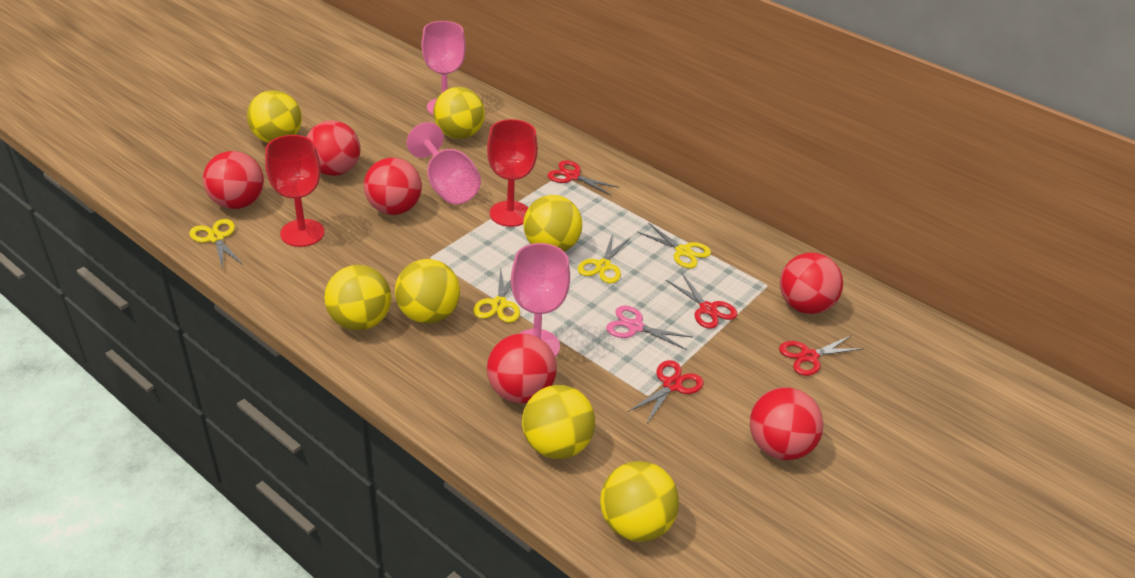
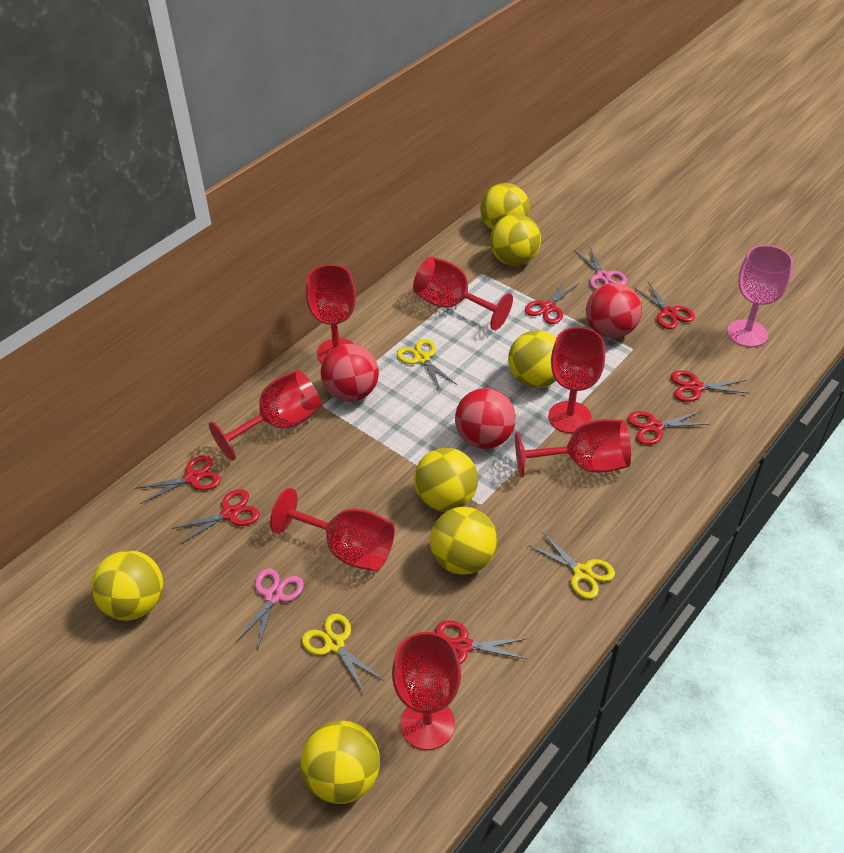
pink goblet: 3 -> 1
pink scissors: 1 -> 2
red ball: 6 -> 3
red goblet: 2 -> 7
red scissors: 4 -> 7
yellow scissors: 4 -> 3

